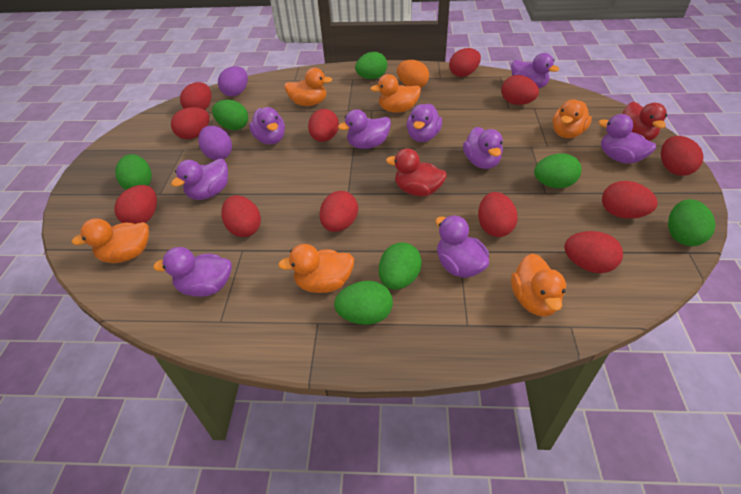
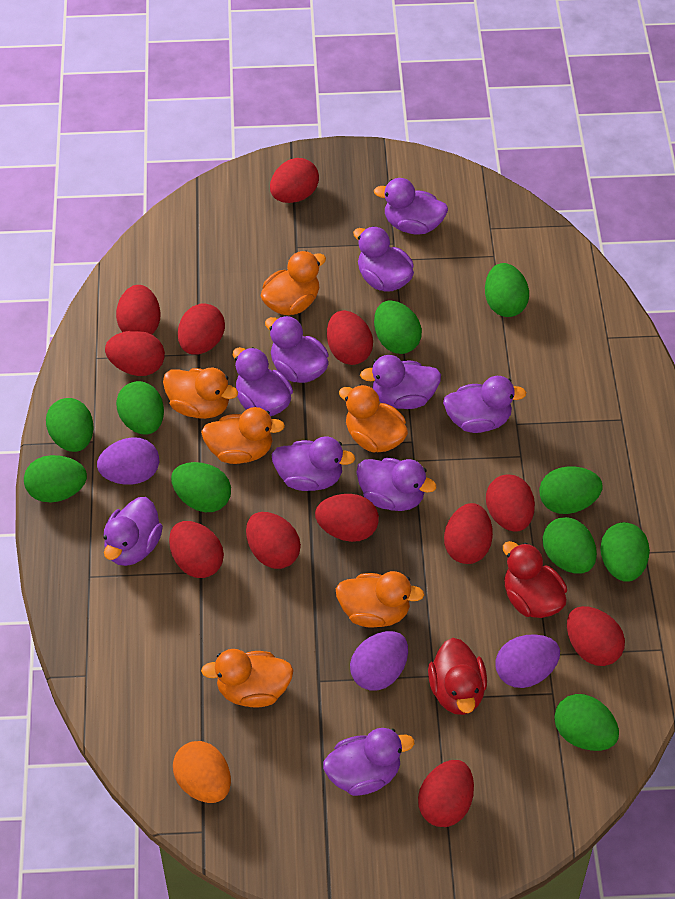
green egg: 7 -> 10
purple duck: 9 -> 10
purple egg: 2 -> 3

